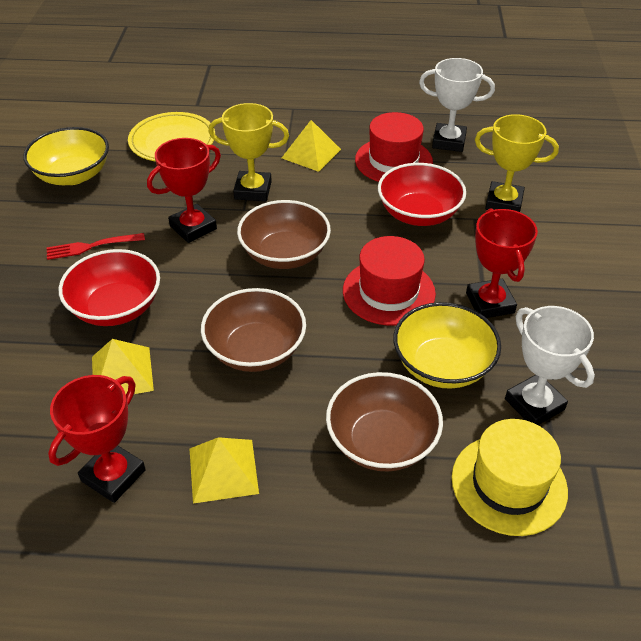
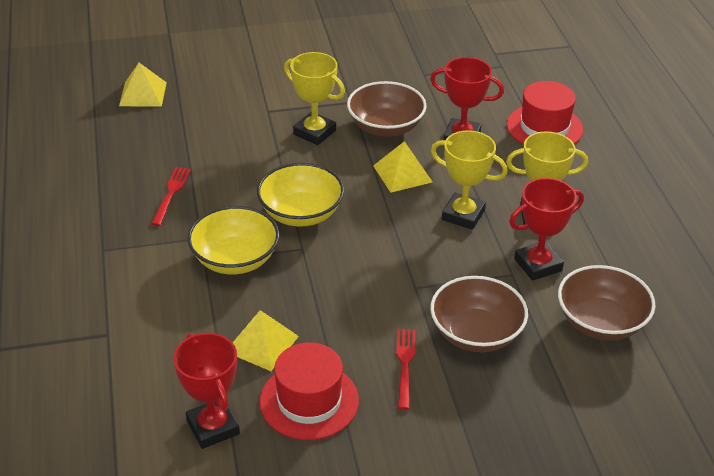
red bowl: 2 -> 0
red fork: 1 -> 2
white trophy: 2 -> 0
yellow hat: 1 -> 0
yellow plate: 1 -> 0
yellow trophy: 2 -> 3

